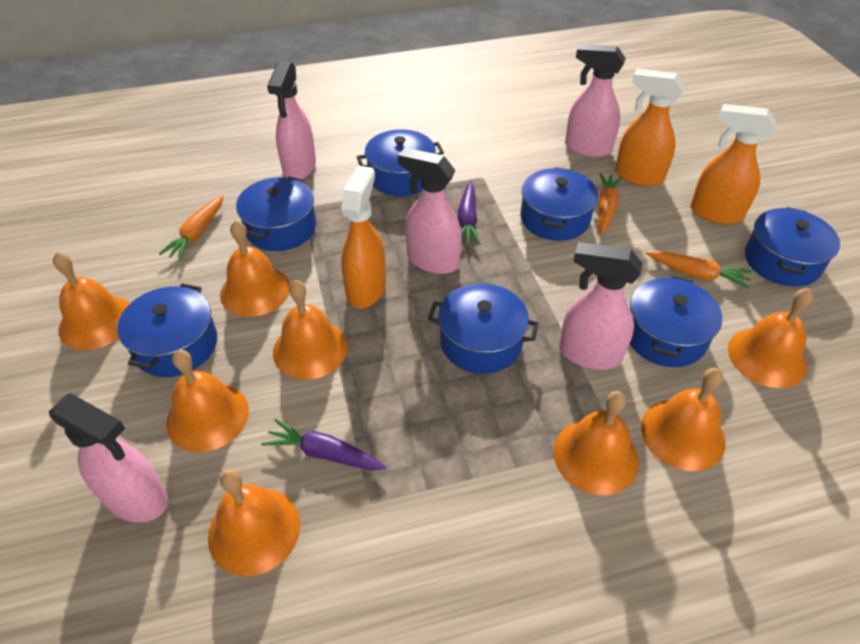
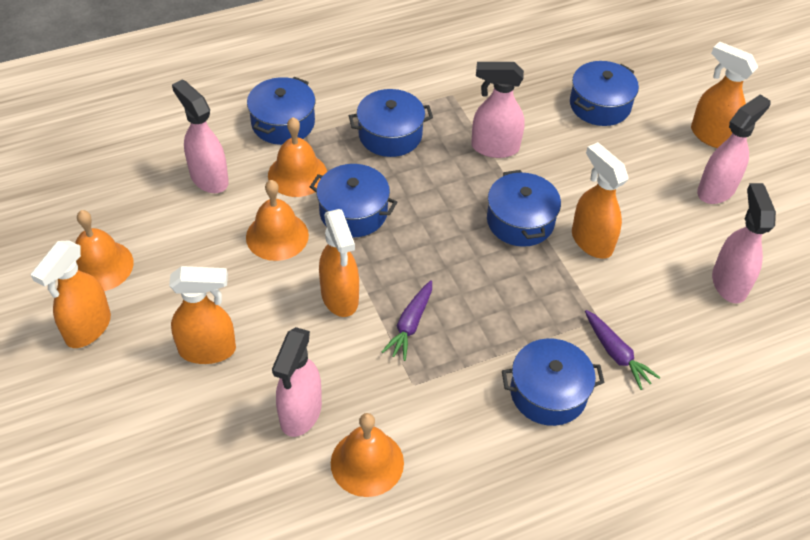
blue pot: 7 -> 6
orange bell: 8 -> 4
orange carrot: 3 -> 0
orange spray bottle: 3 -> 5

